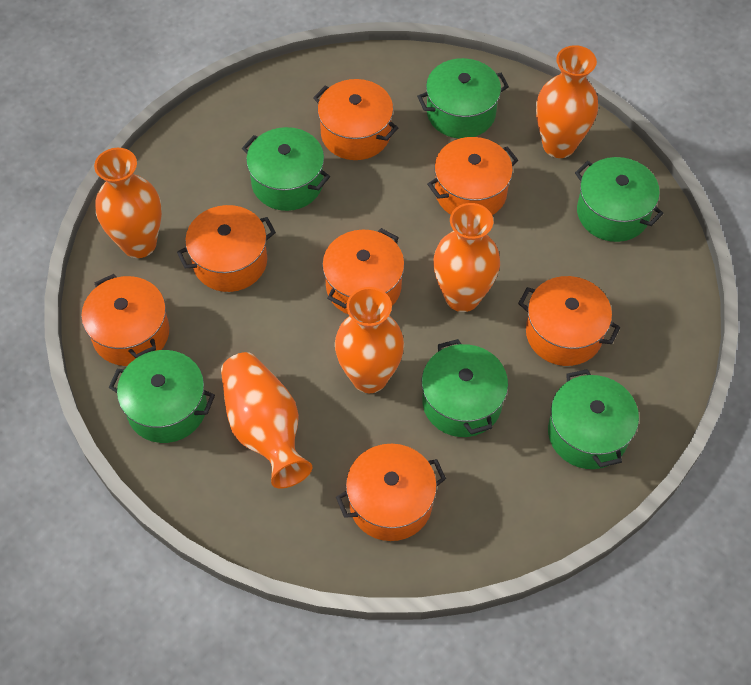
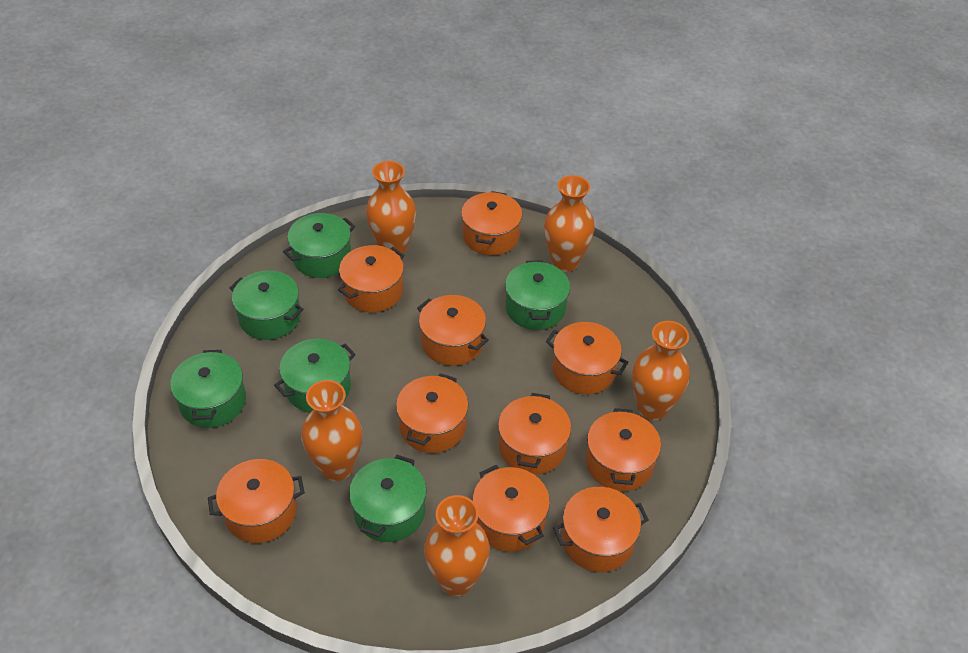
orange pot: 7 -> 10

